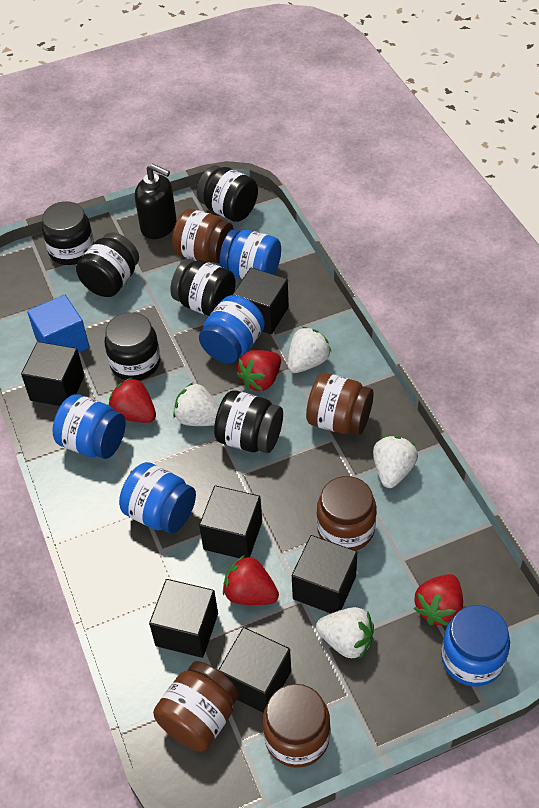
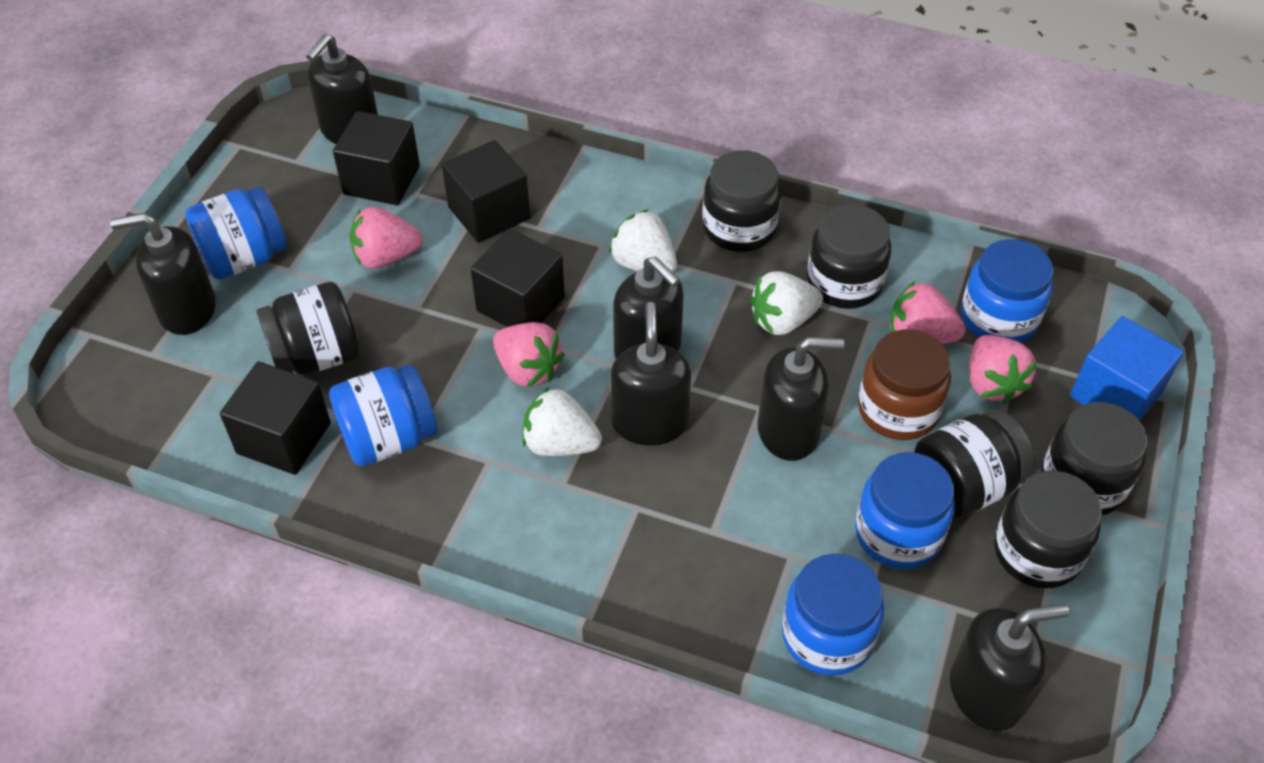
black cube: 6 -> 4
black soap dispenser: 1 -> 6
brown jar: 5 -> 1
pink strawberry: 0 -> 4
red strawberry: 4 -> 0
white strawberry: 4 -> 3

